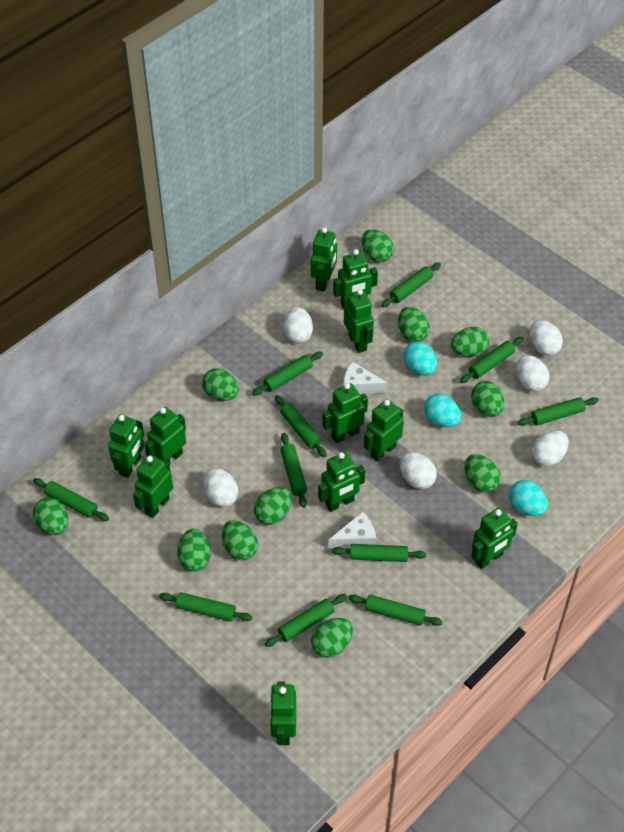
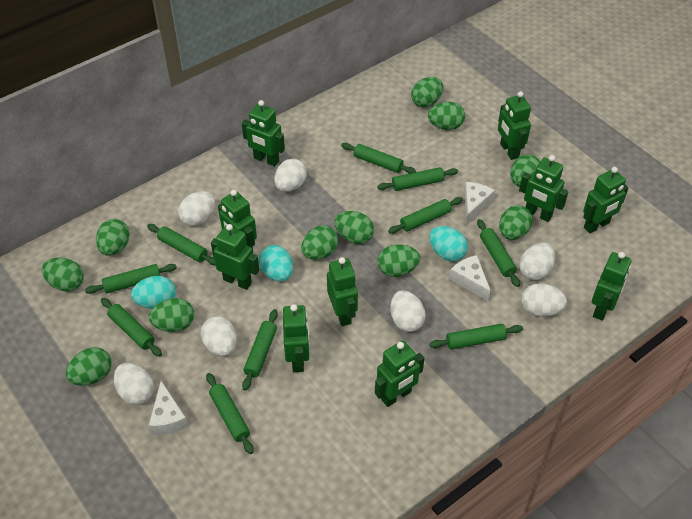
green robot: 11 -> 10
green rolling pin: 11 -> 10
white cheese: 2 -> 3
white egg: 6 -> 7

